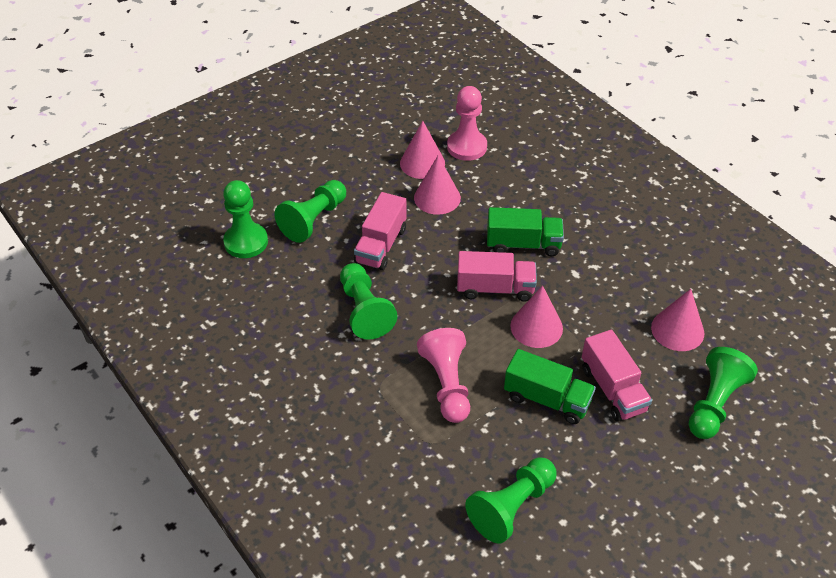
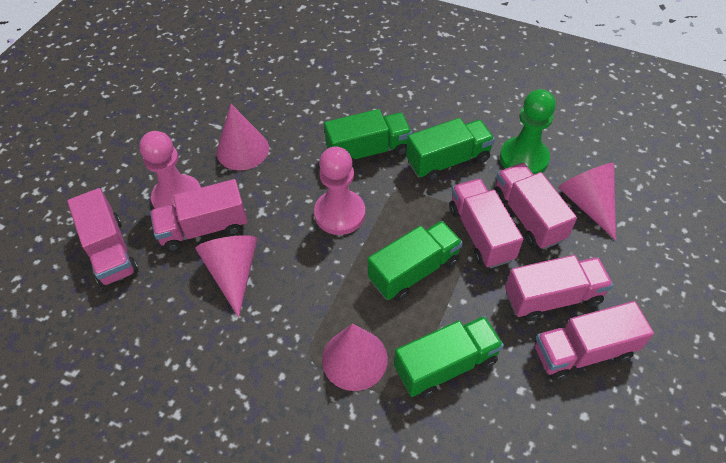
green pawn: 5 -> 1
green truck: 2 -> 4
pink truck: 3 -> 6

